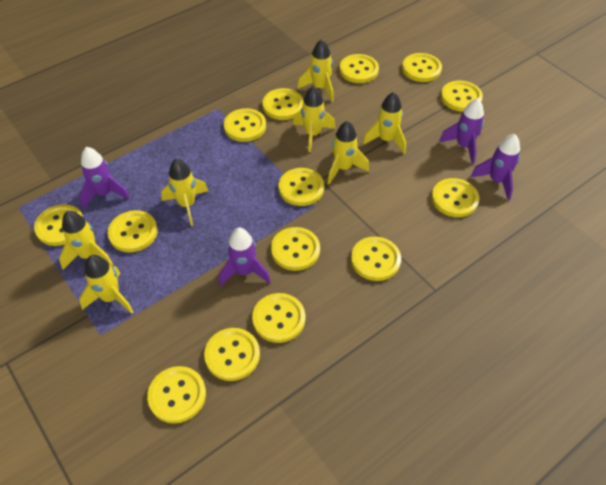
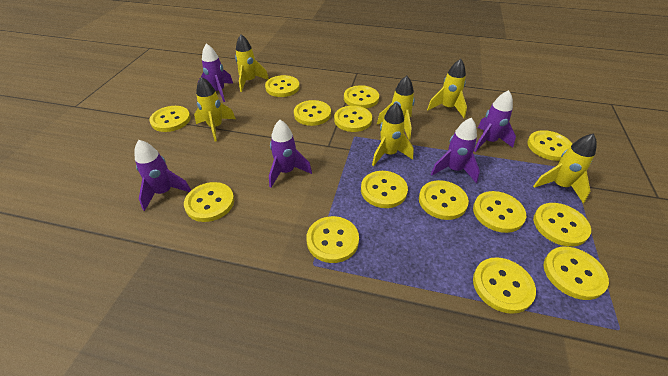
purple rocket: 4 -> 5
yellow rocket: 7 -> 6

